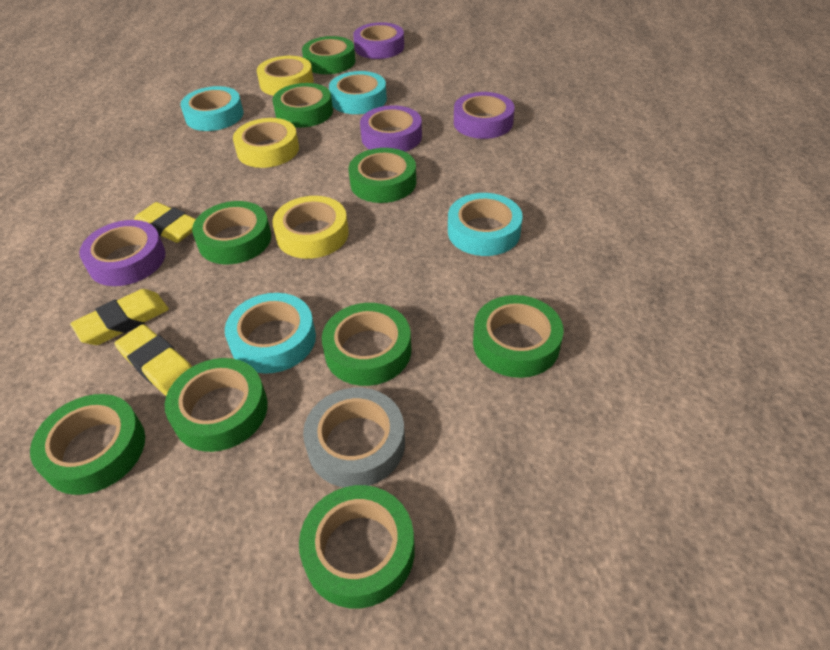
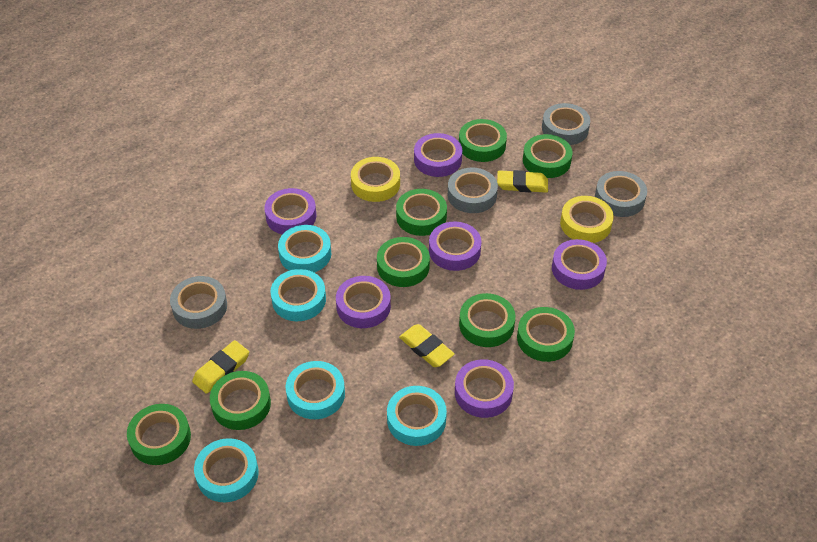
green tape: 9 -> 8
grey tape: 1 -> 4
purple tape: 4 -> 6
turquoise tape: 4 -> 5
yellow tape: 3 -> 2

